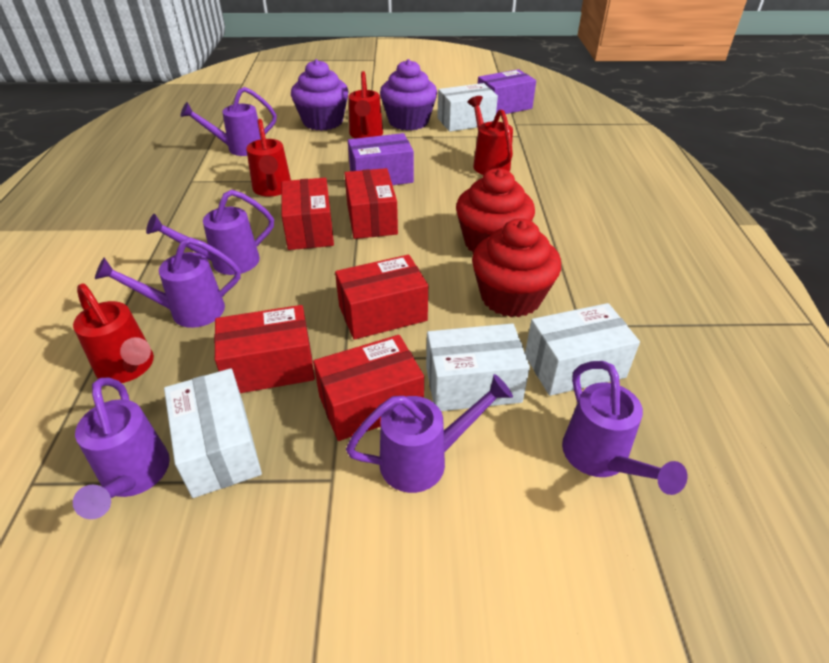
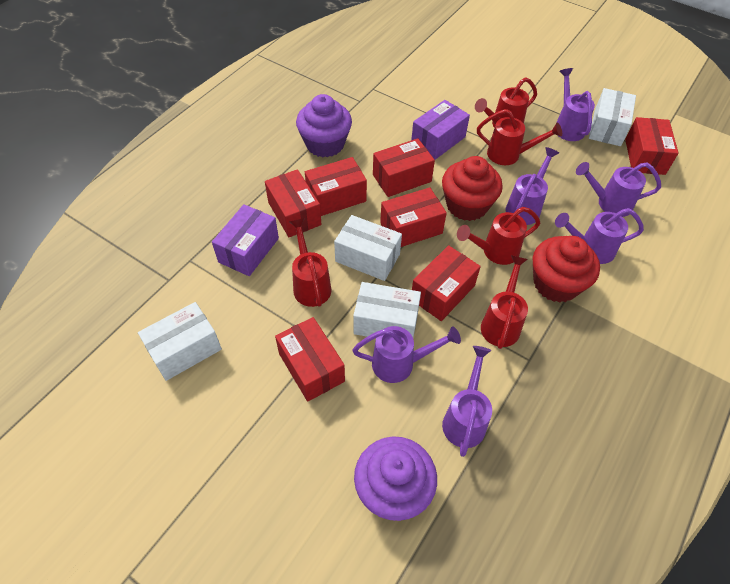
red box: 5 -> 7
red watering can: 4 -> 5

